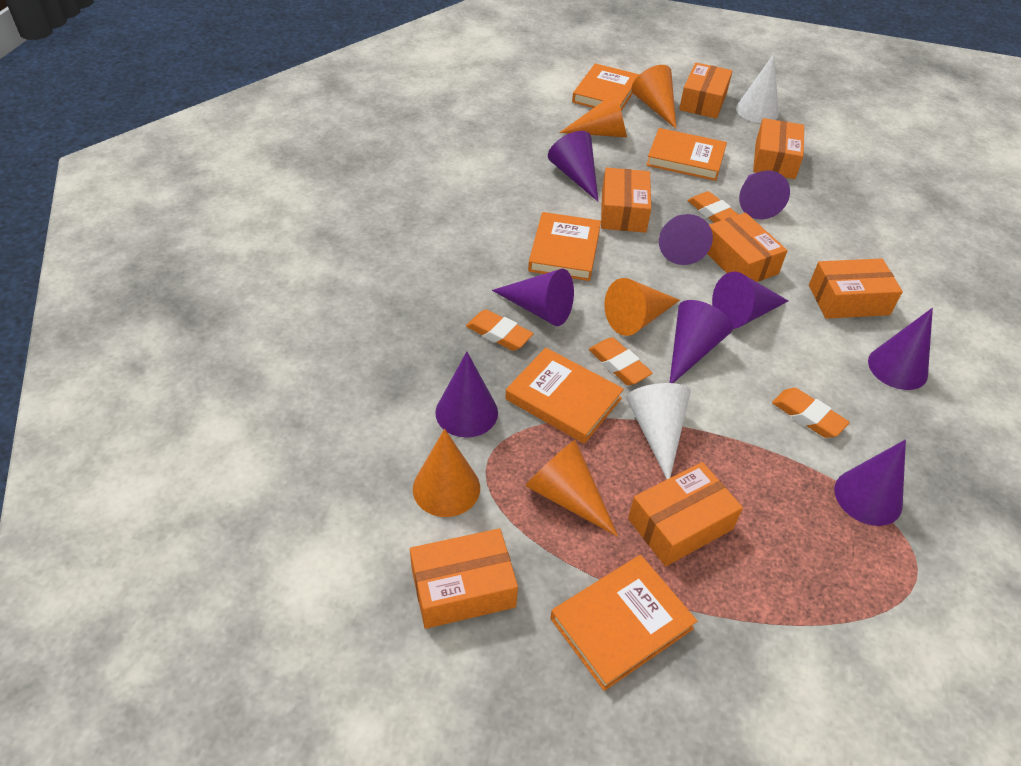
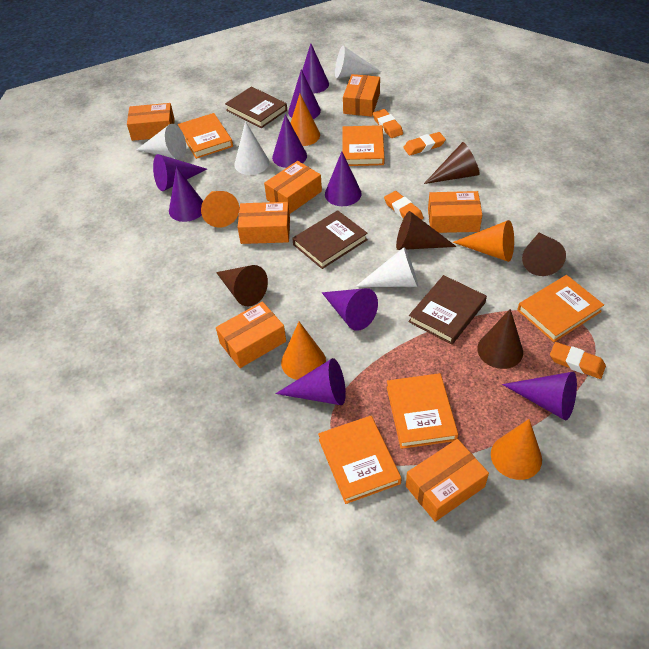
brown book: 0 -> 3
brown cone: 0 -> 5
white cone: 2 -> 4

